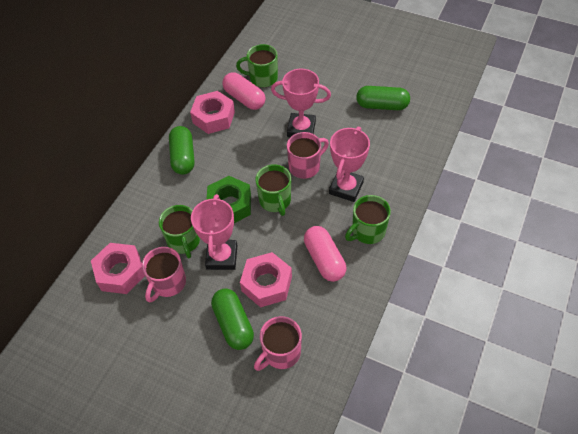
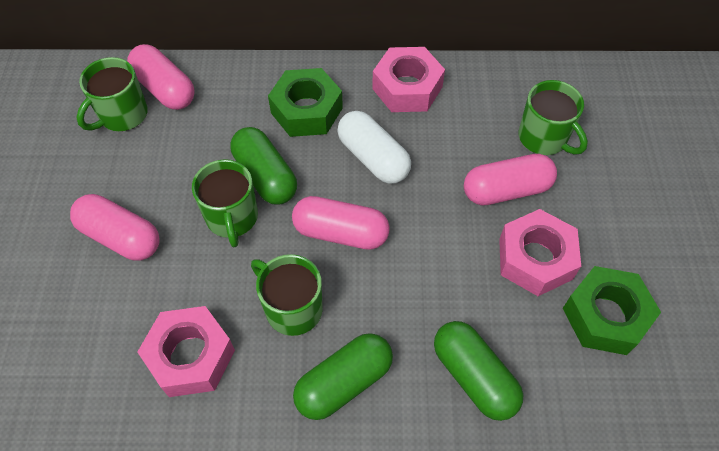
green nut: 1 -> 2
pink capsule: 2 -> 4
pink mug: 3 -> 0
pink trophy: 3 -> 0
white capsule: 0 -> 1

